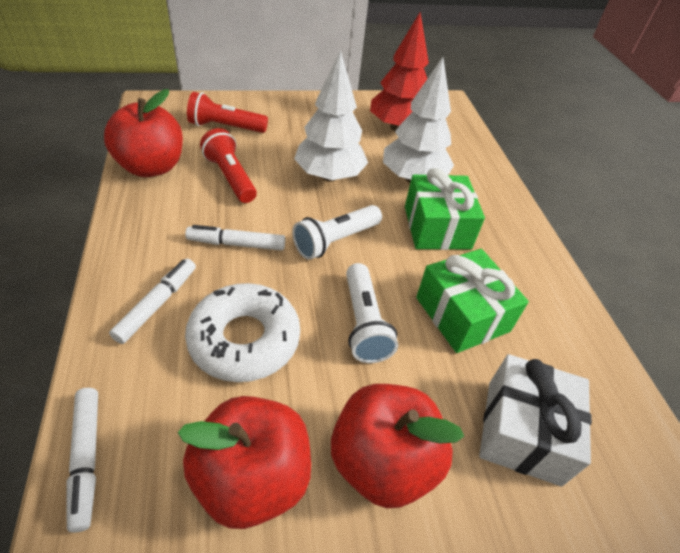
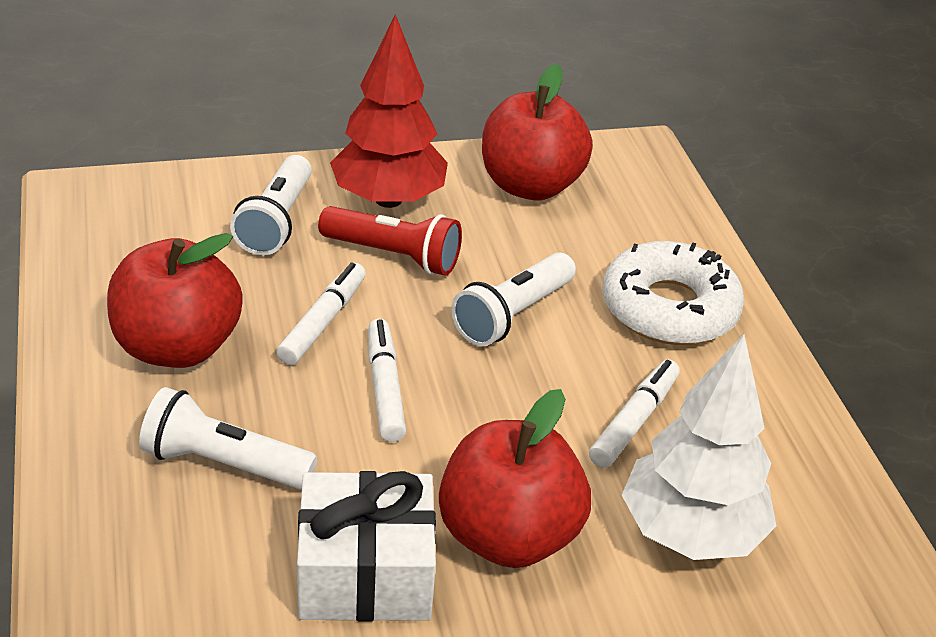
green gift: 2 -> 0
red flashlight: 2 -> 1
white flashlight: 2 -> 3
white tree: 2 -> 1

